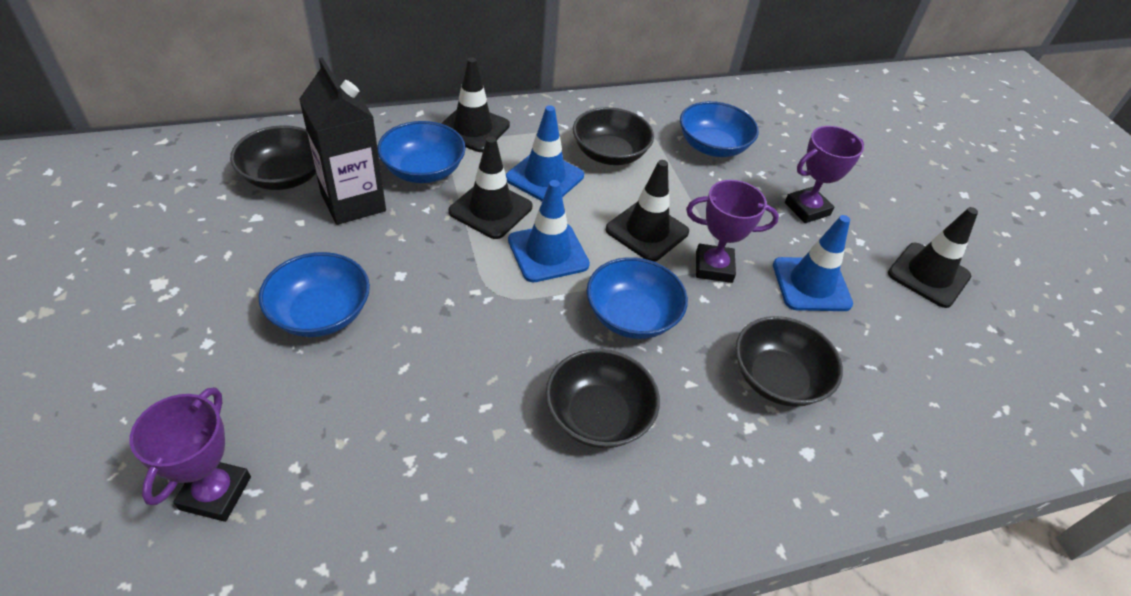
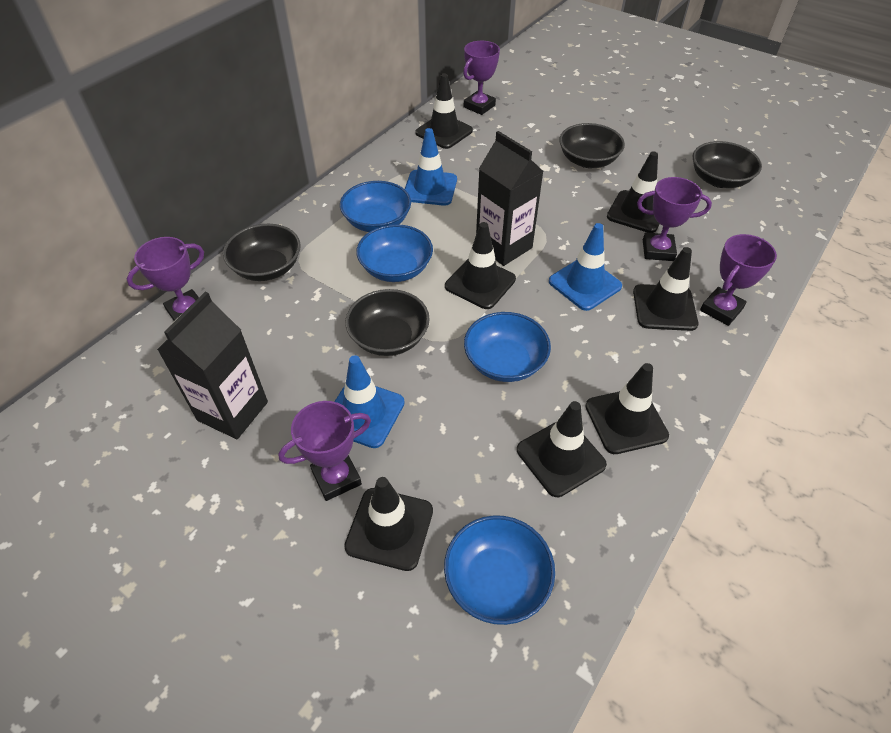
black carton: 1 -> 2
black traffic cone: 4 -> 7
purple trophy: 3 -> 5

